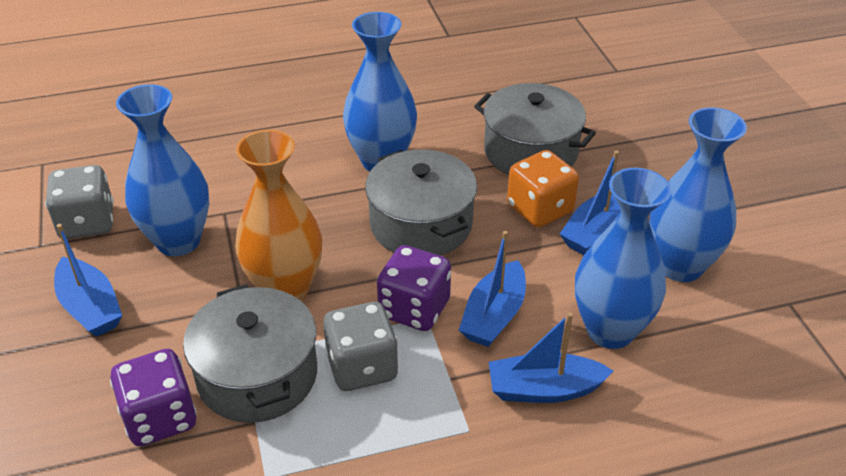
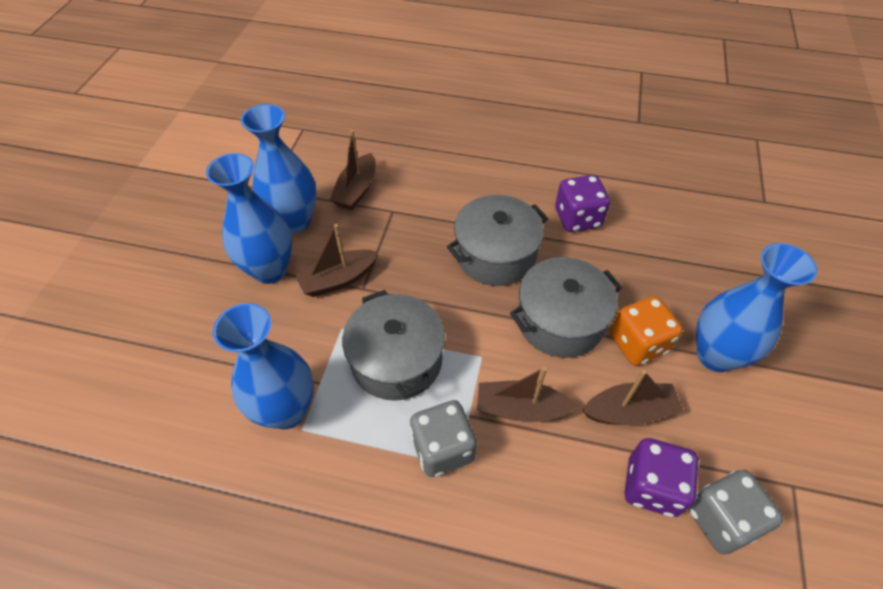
blue boat: 4 -> 0
brown boat: 0 -> 4
orange vase: 1 -> 0

